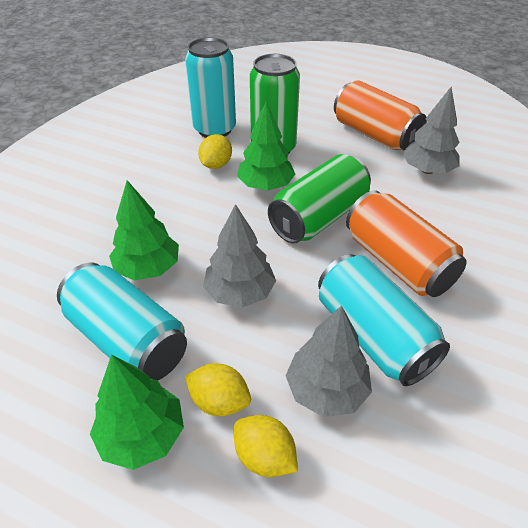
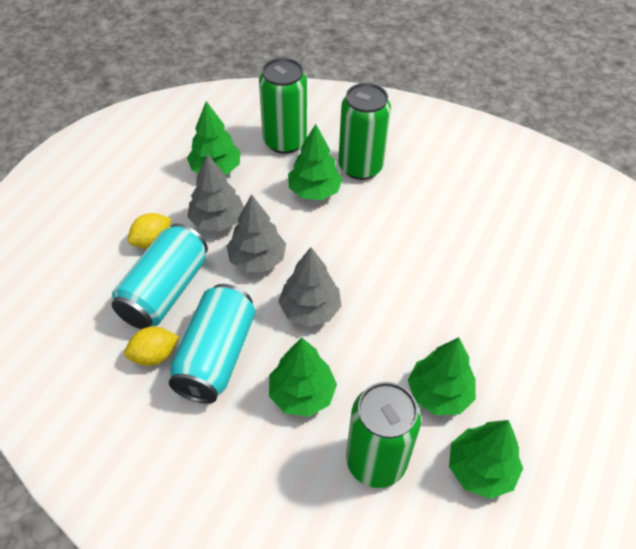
green can: 2 -> 3
green tree: 3 -> 5
orange can: 2 -> 0
turquoise can: 3 -> 2
yellow lemon: 3 -> 2

